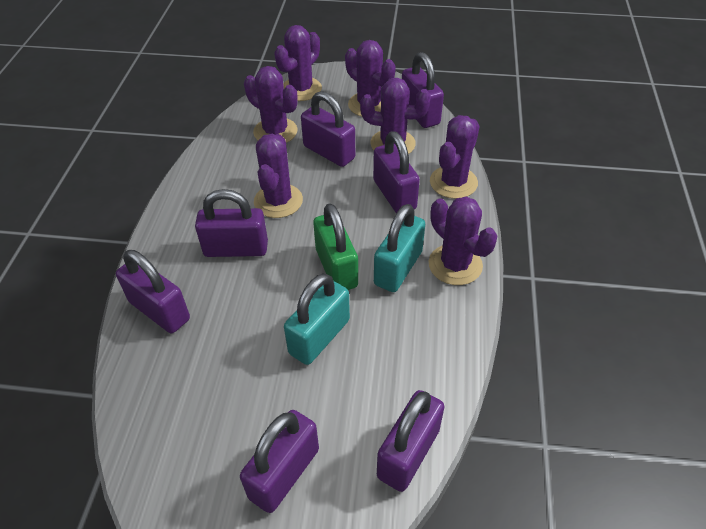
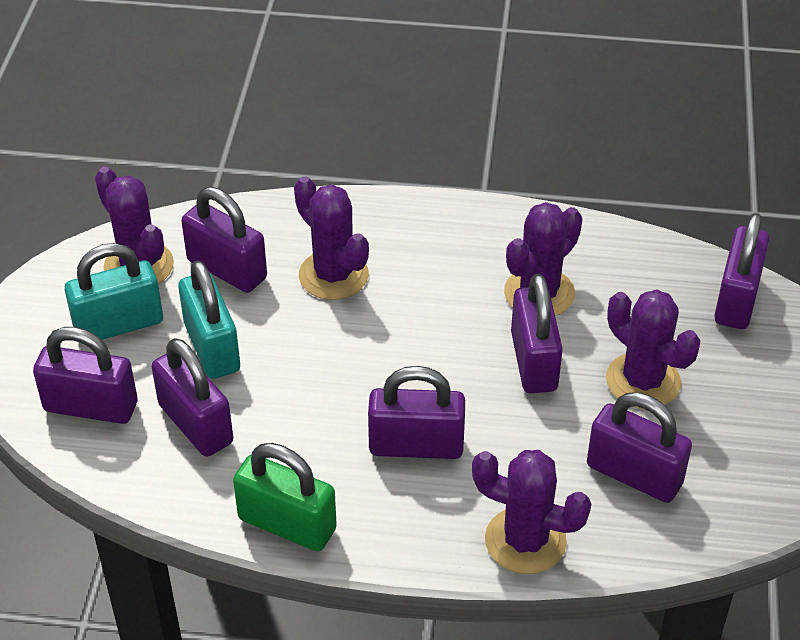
purple cactus: 7 -> 5

